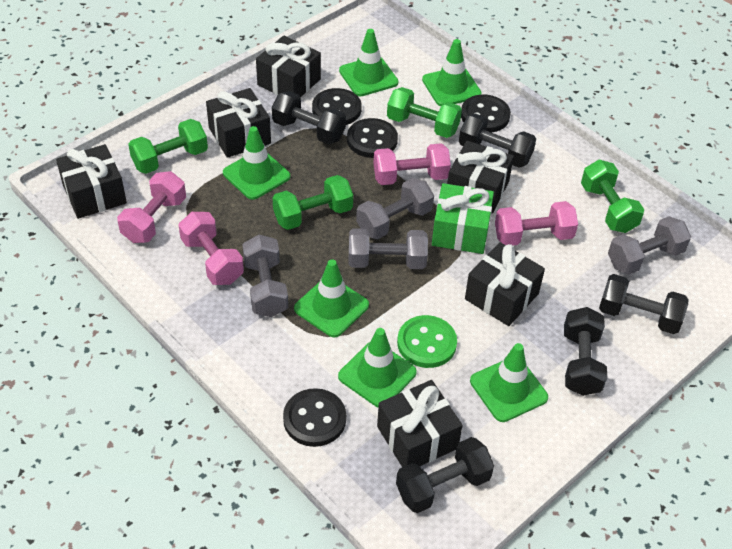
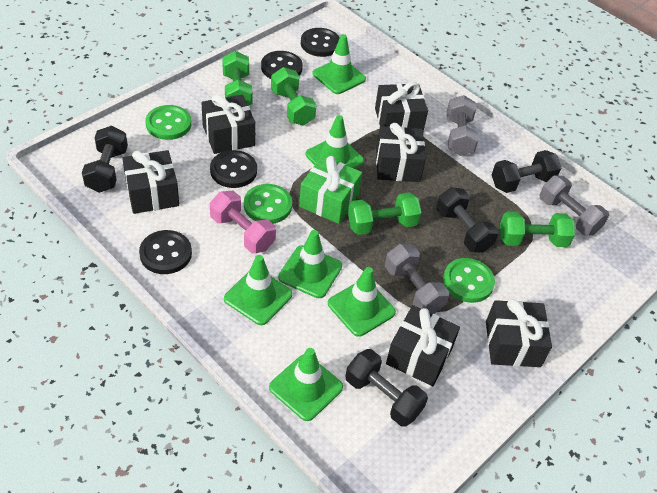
black dumbbell: 5 -> 4
green button: 1 -> 3
grey dumbbell: 4 -> 3
pink dumbbell: 4 -> 1

